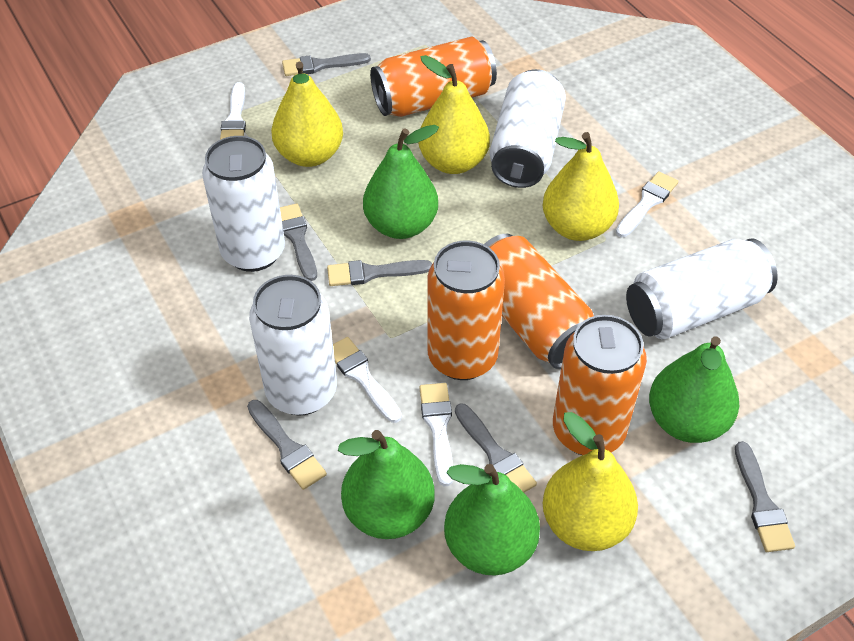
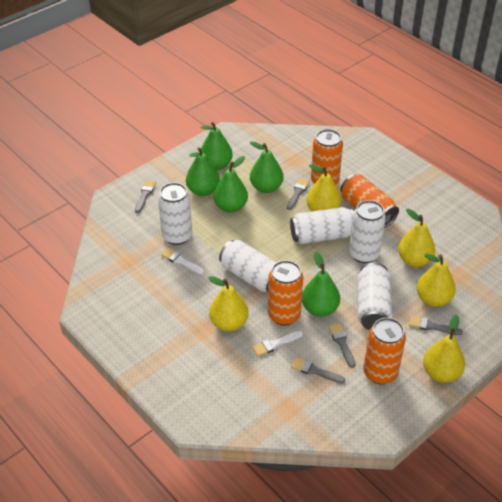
green pear: 4 -> 5
grey brush: 6 -> 5
white brush: 4 -> 2
white can: 4 -> 5
yellow pear: 4 -> 5

